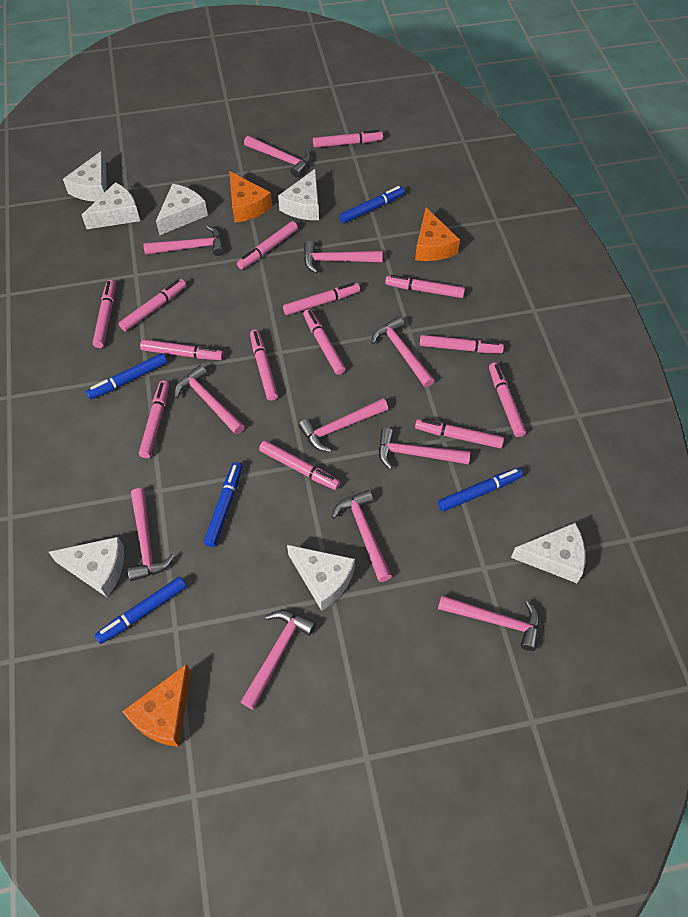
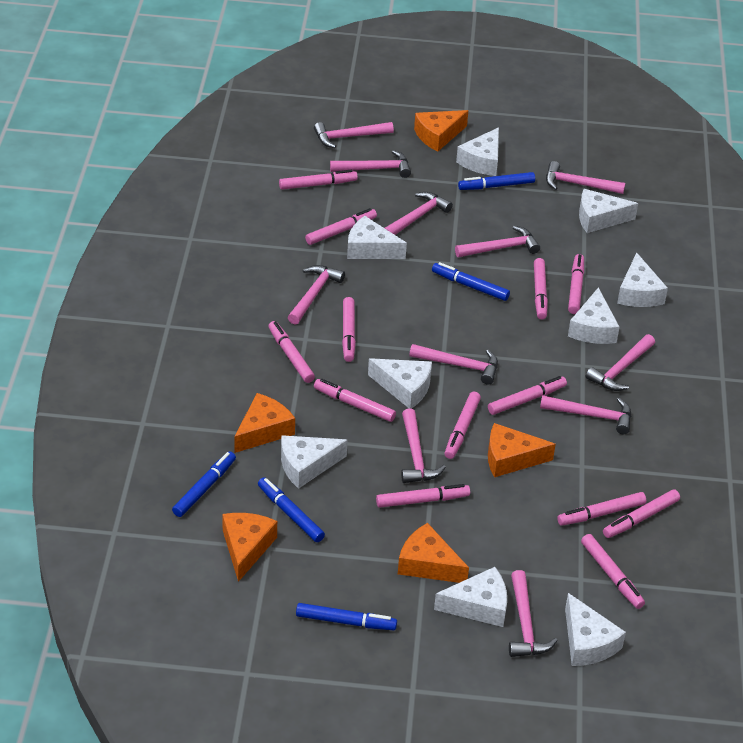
orange cheese: 3 -> 5
pink marker: 14 -> 13
white cheese: 7 -> 9

